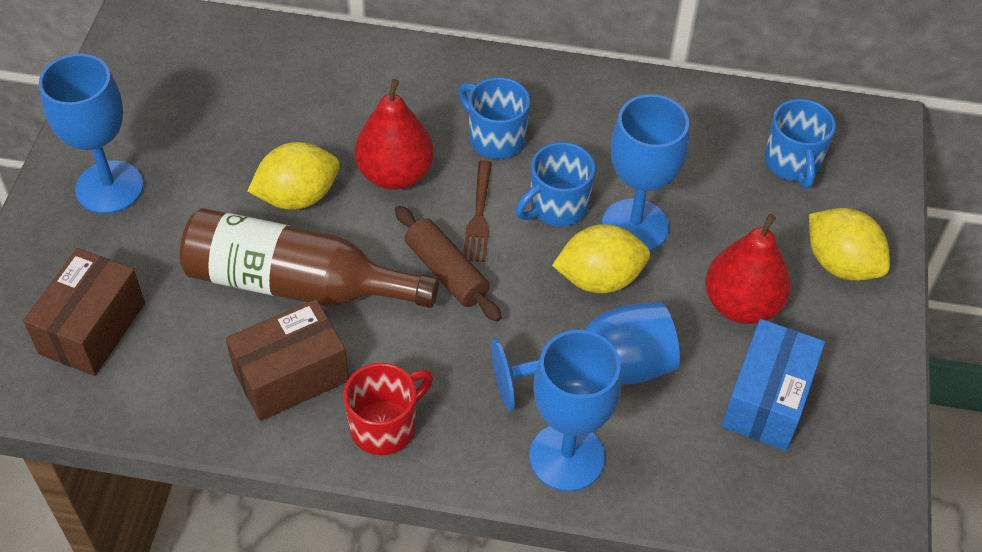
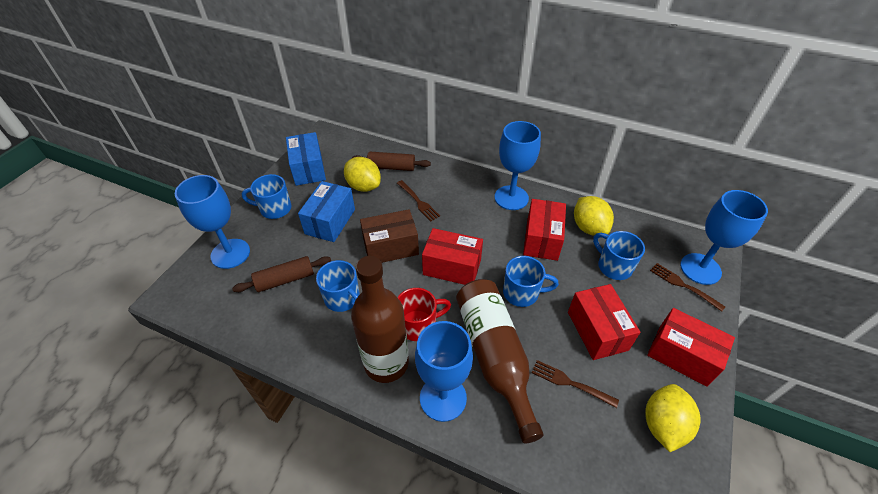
blue box: 1 -> 2
blue mug: 3 -> 4
brown bottle: 1 -> 2
brown box: 2 -> 1
brown fork: 1 -> 3
brown rolling pin: 1 -> 2
red box: 0 -> 4
red pear: 2 -> 0

